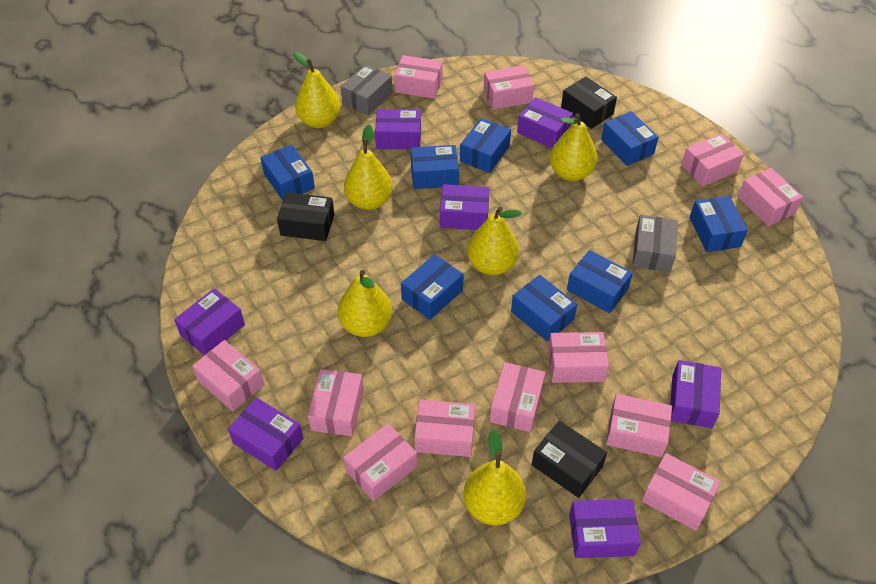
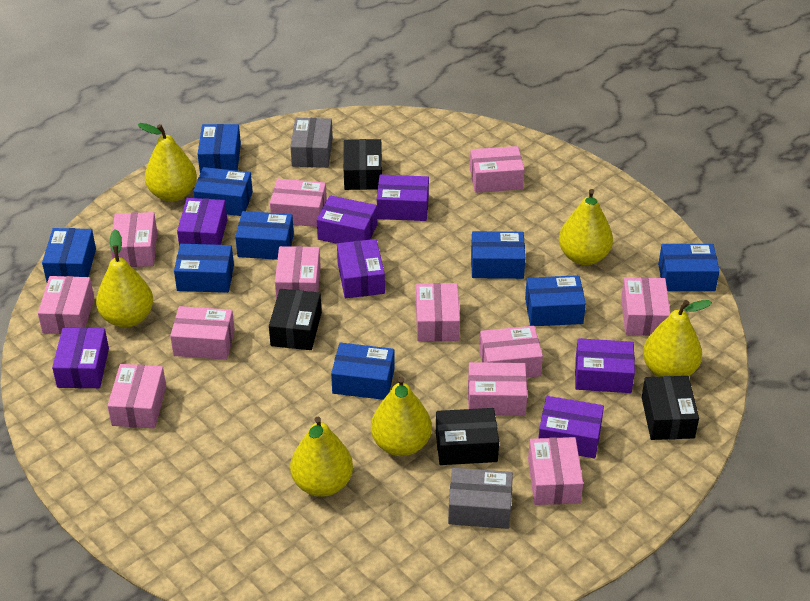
black box: 3 -> 4
blue box: 8 -> 9

